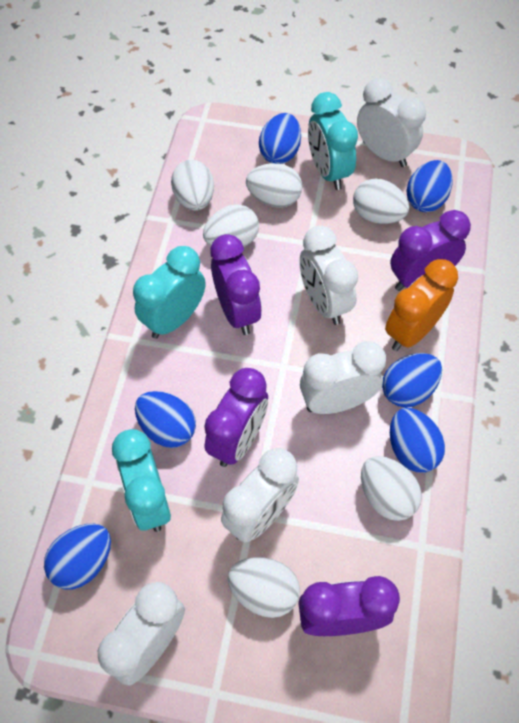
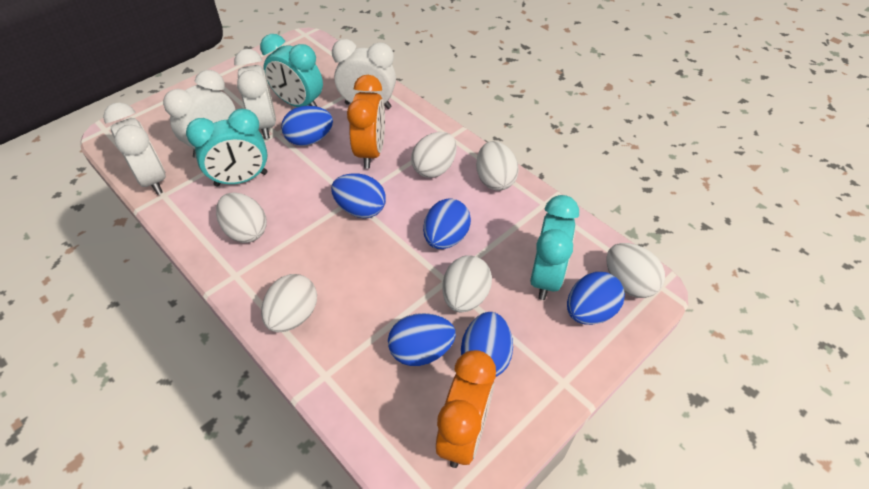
orange clock: 1 -> 2
purple clock: 4 -> 0
white clock: 5 -> 4

